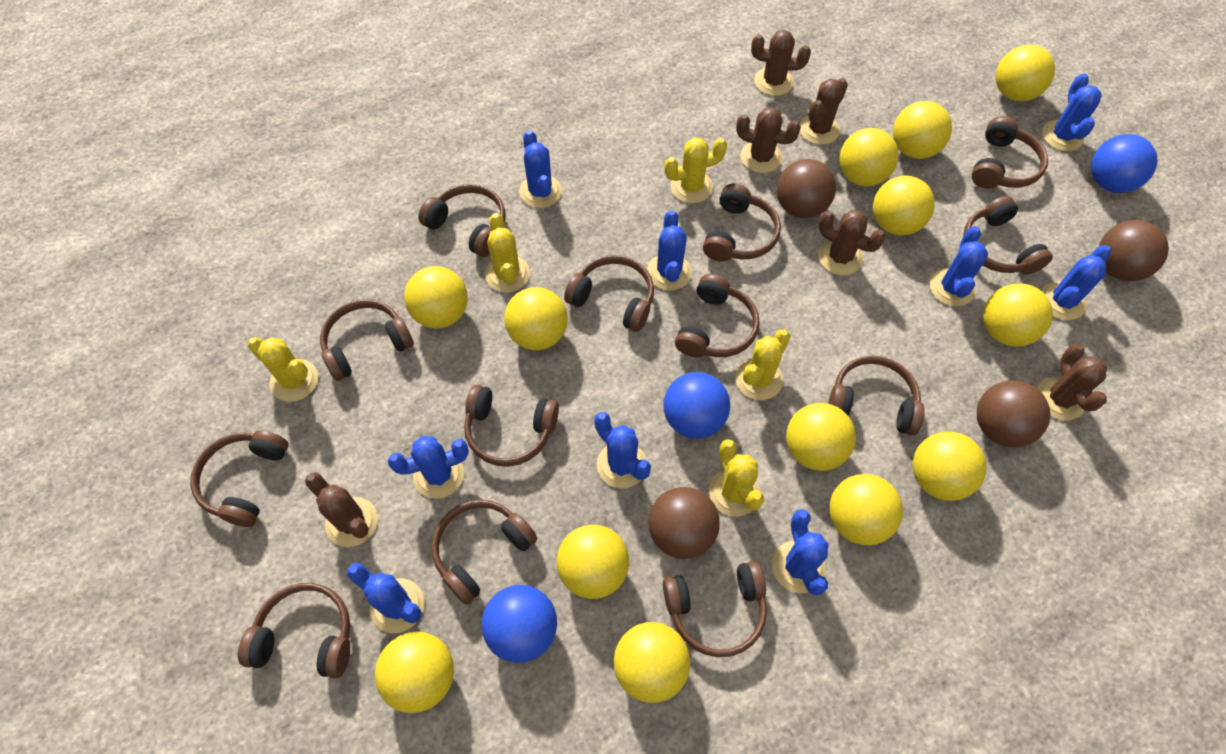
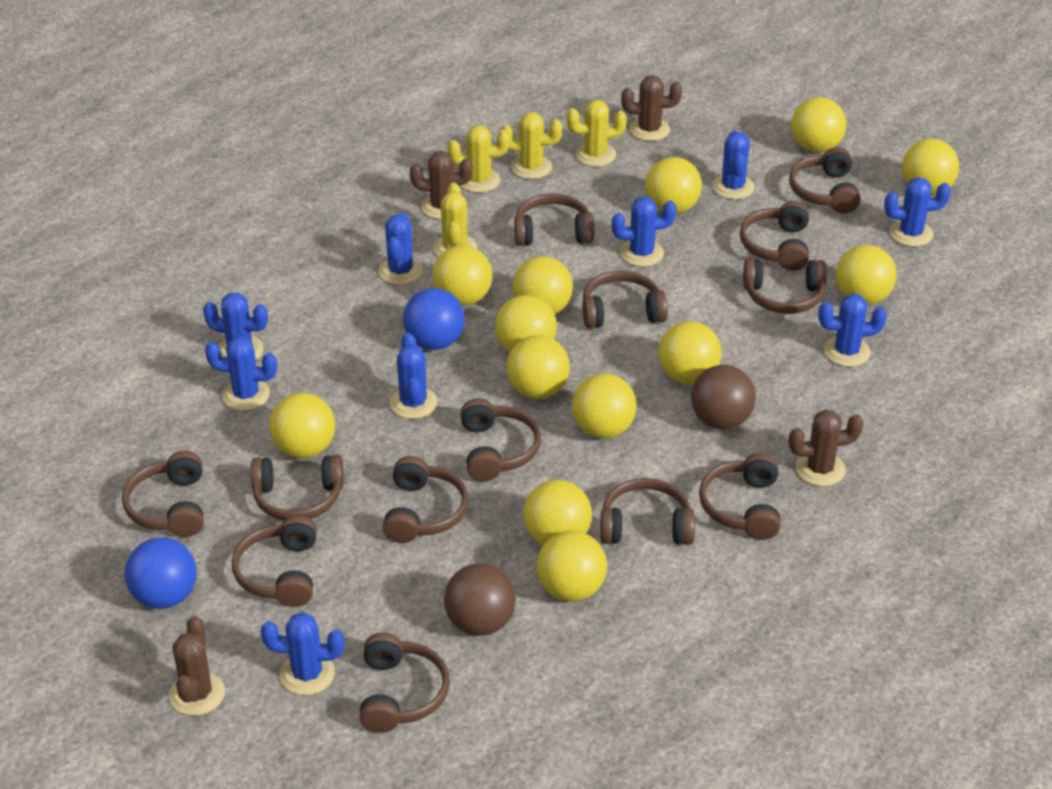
blue ball: 3 -> 2
brown ball: 4 -> 2
brown cactus: 6 -> 4
yellow cactus: 5 -> 4

